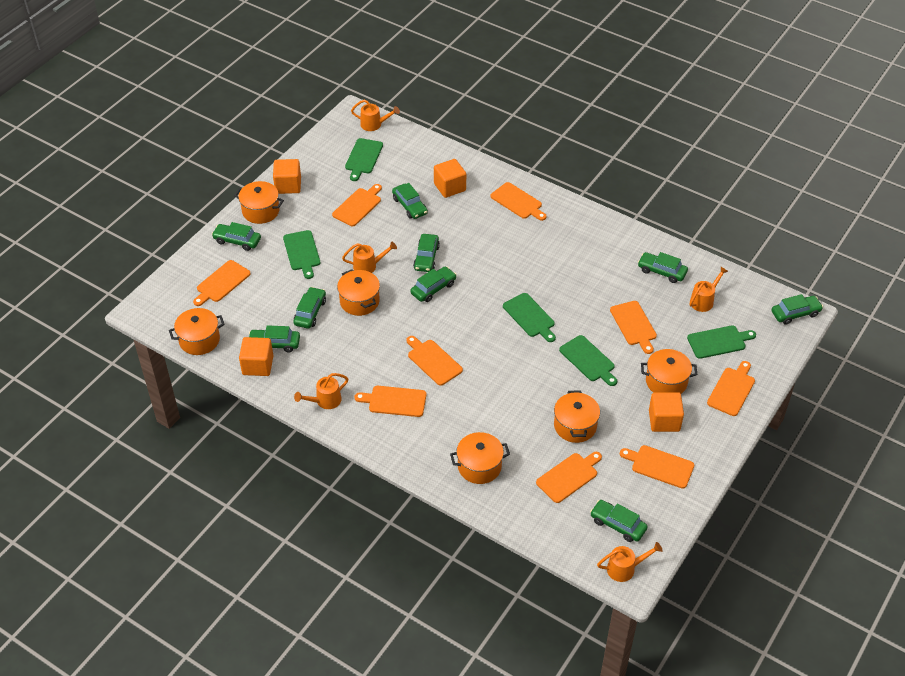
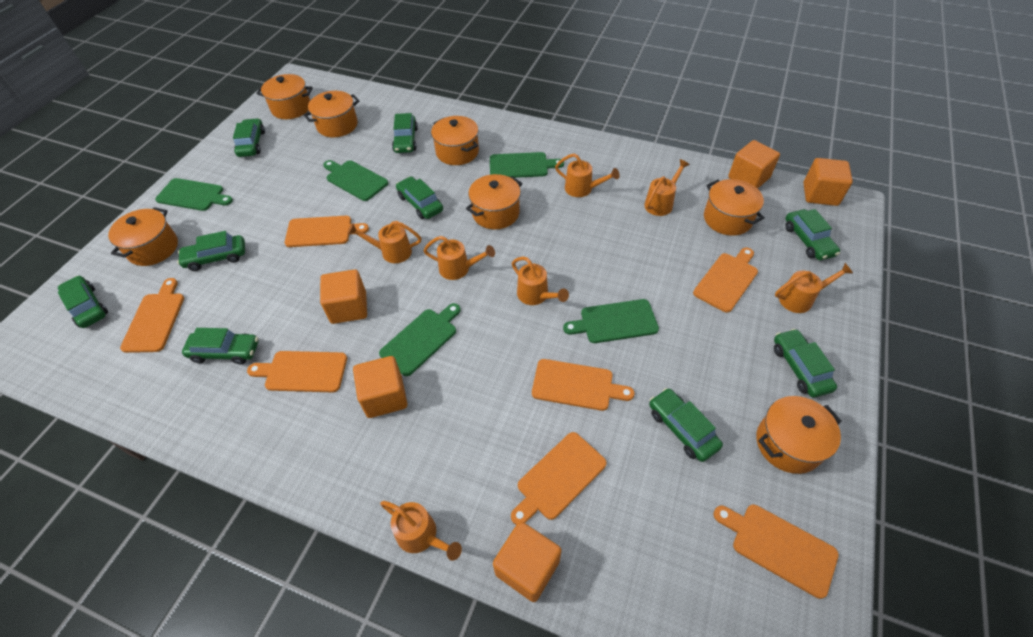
orange cube: 4 -> 5
orange cutting board: 9 -> 7
orange pot: 6 -> 7
orange watering can: 5 -> 7

